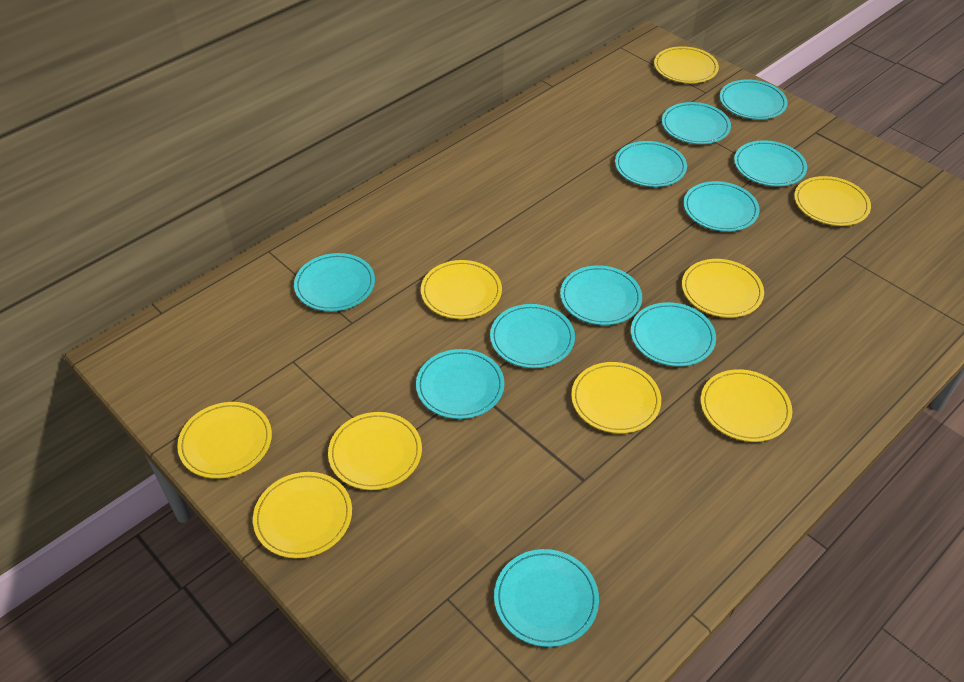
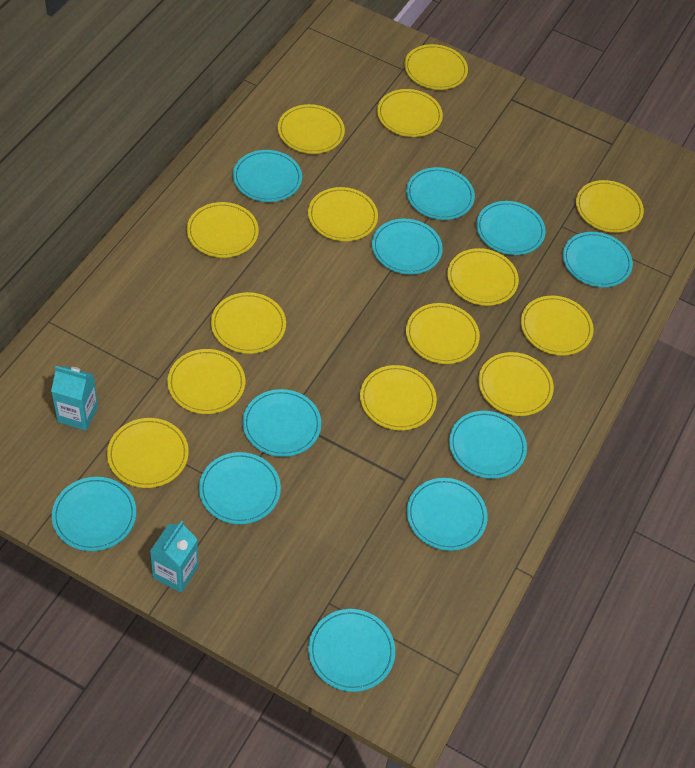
turquoise carton: 0 -> 2
yellow plate: 9 -> 14

